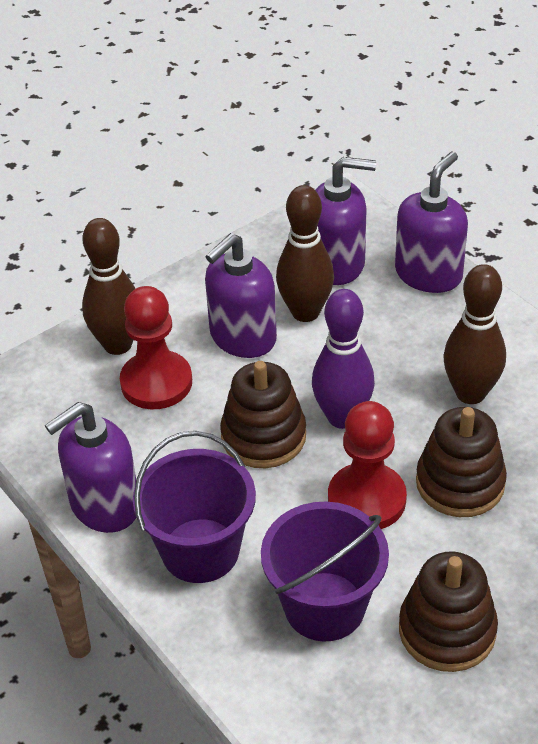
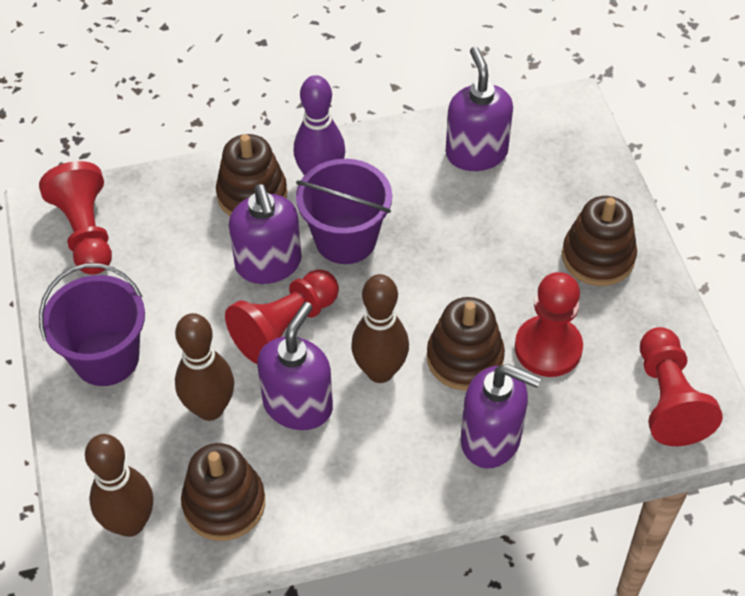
brown stacking toy: 3 -> 4
red pawn: 2 -> 4

